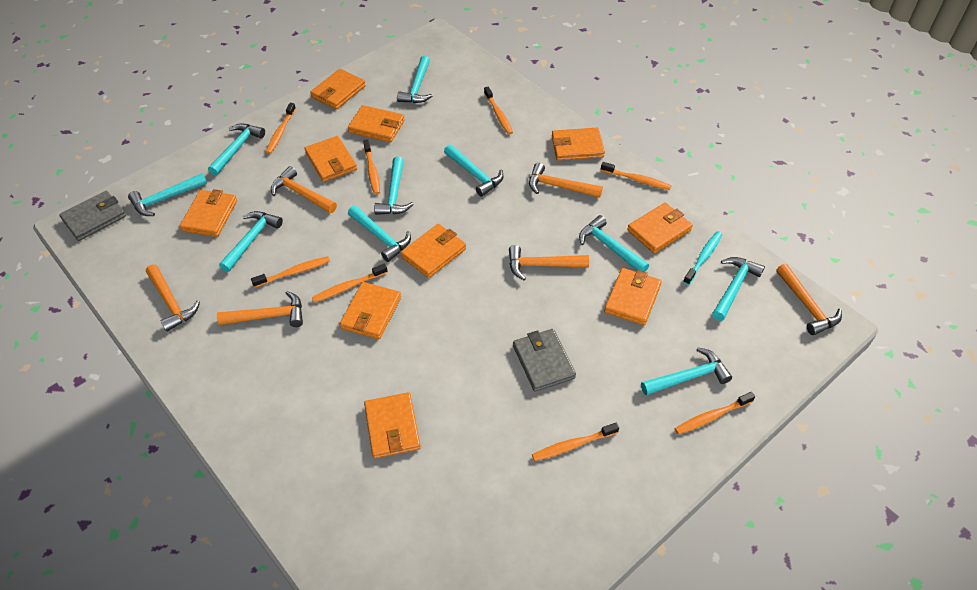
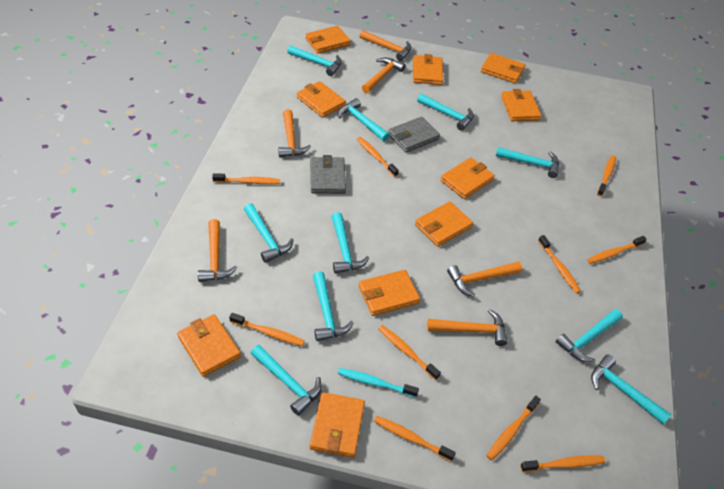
orange toothbrush: 8 -> 10

